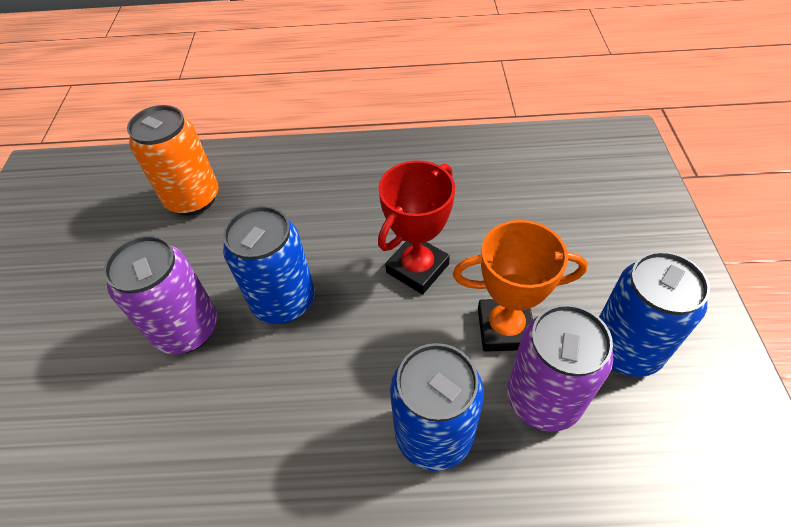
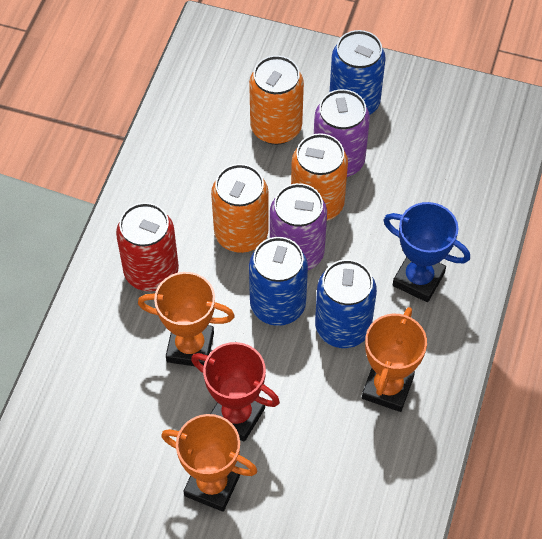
blue trophy: 0 -> 1
orange can: 1 -> 3
orange trophy: 1 -> 3
red can: 0 -> 1

